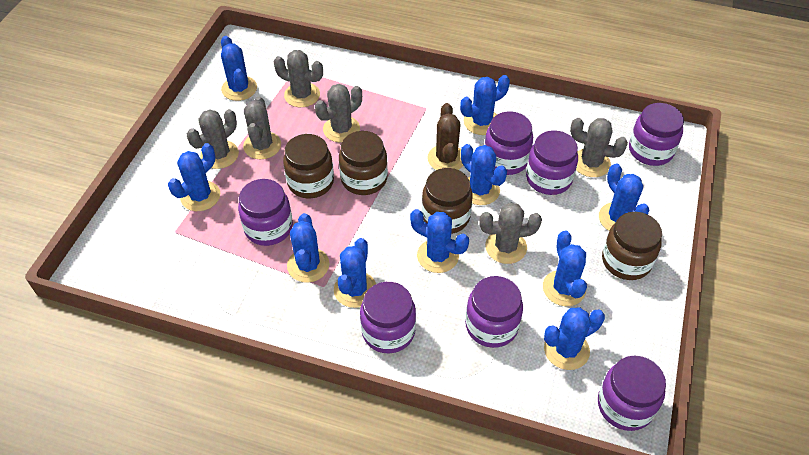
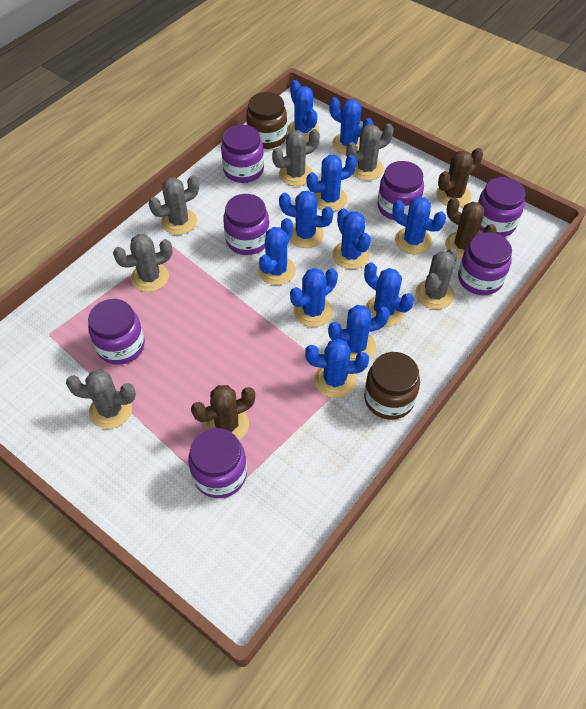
blue cactus: 10 -> 11
brown cactus: 1 -> 3
brown jar: 4 -> 2

